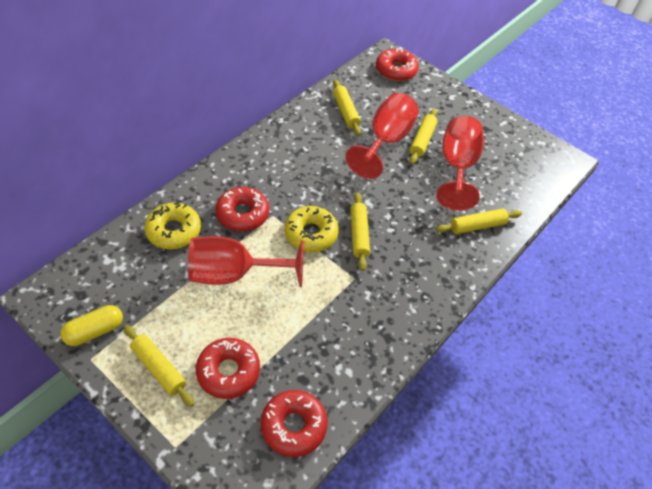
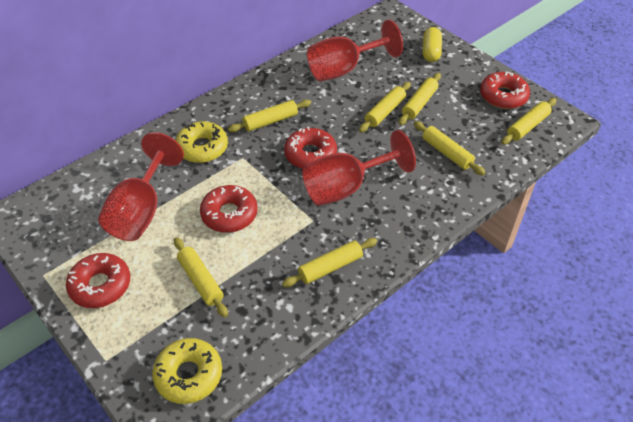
yellow rolling pin: 5 -> 7

